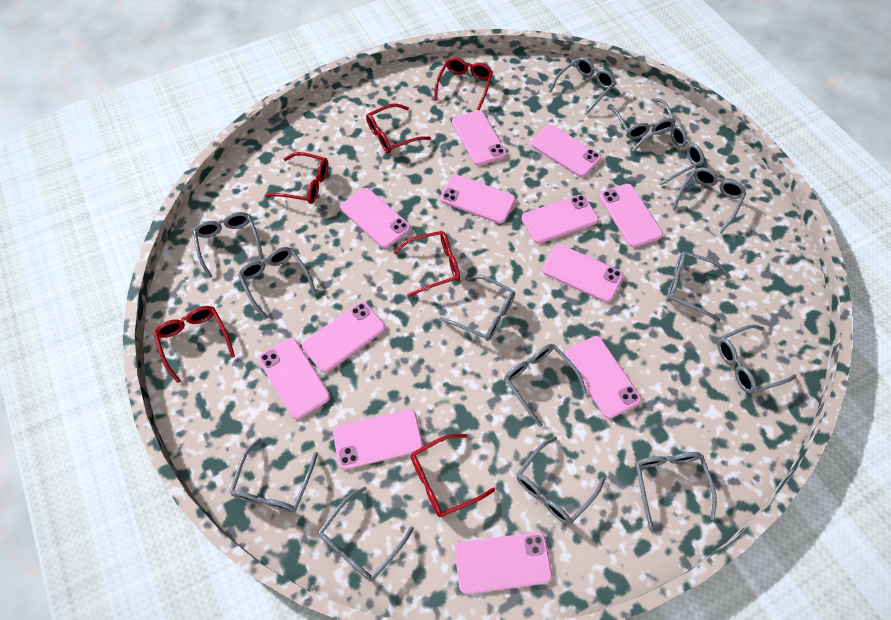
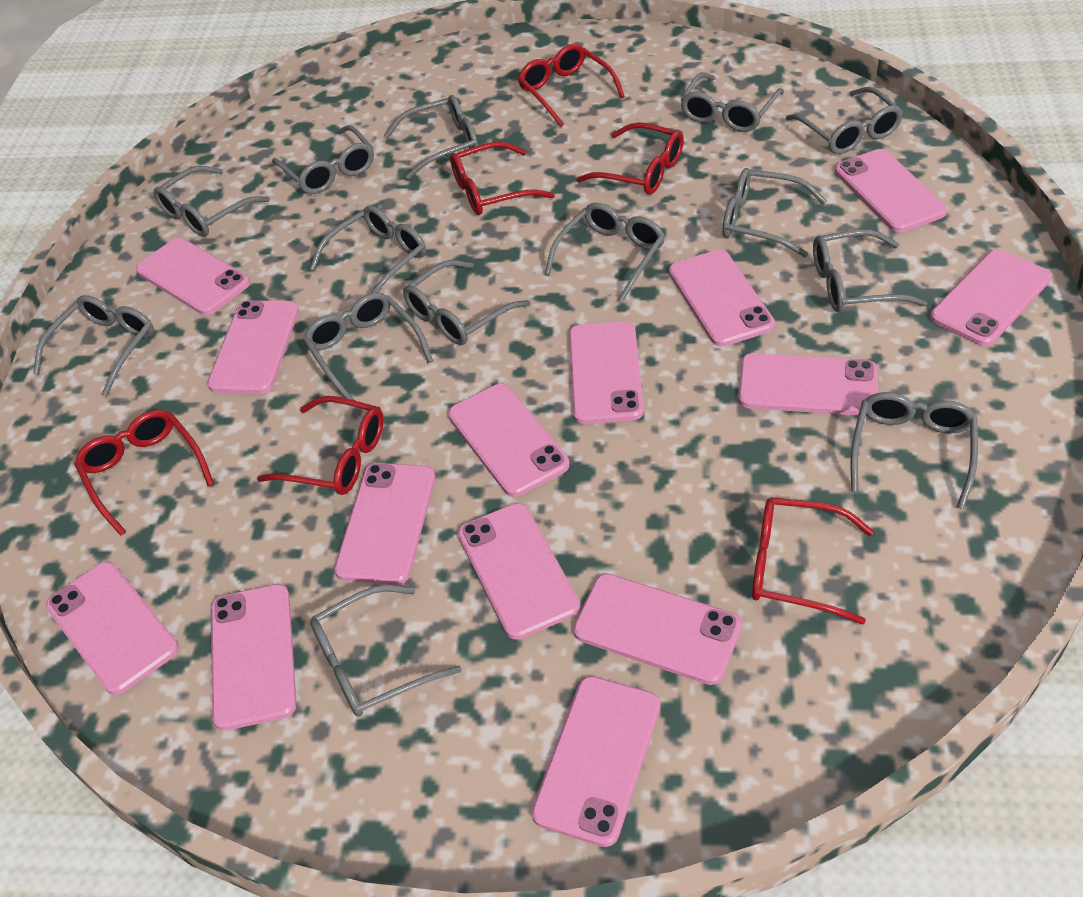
pink phone: 12 -> 14

